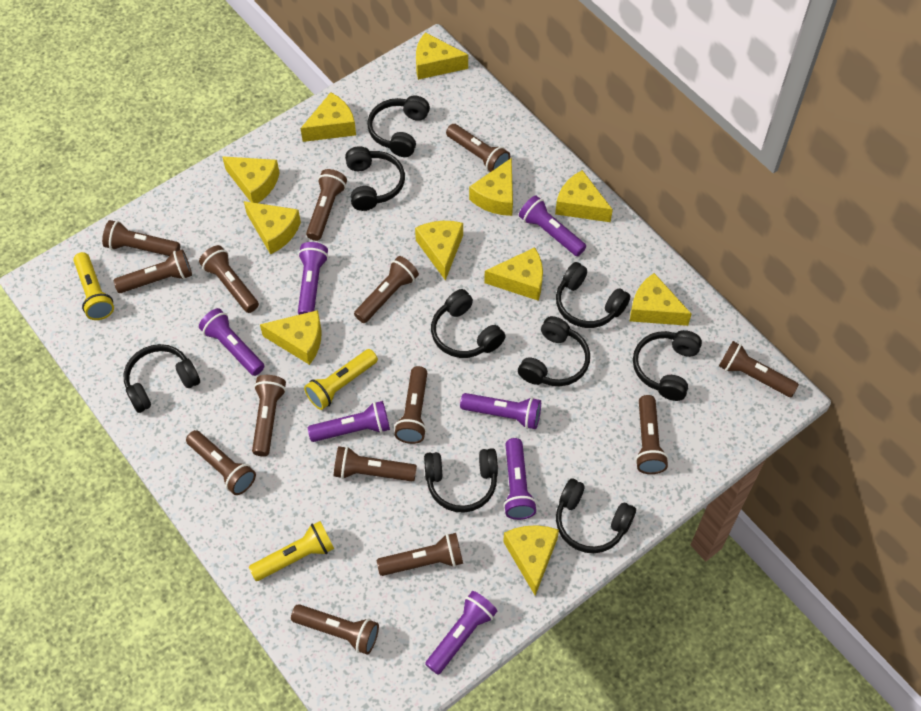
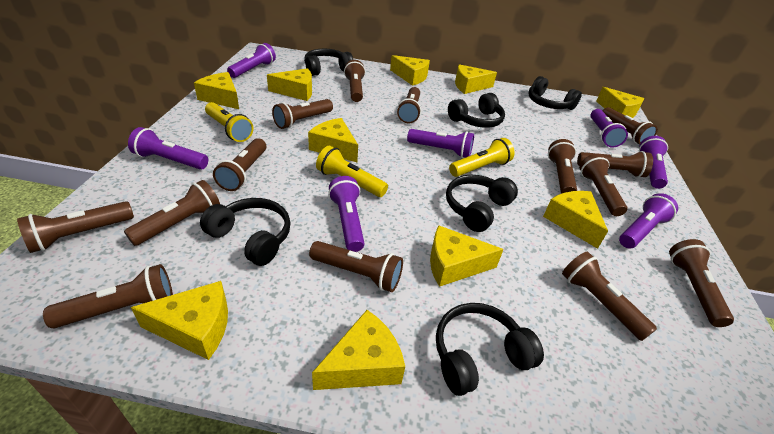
black headphones: 9 -> 6
yellow cheese: 11 -> 10

